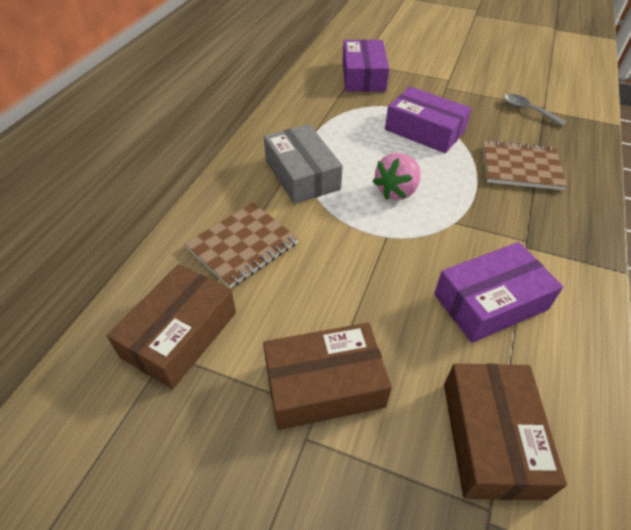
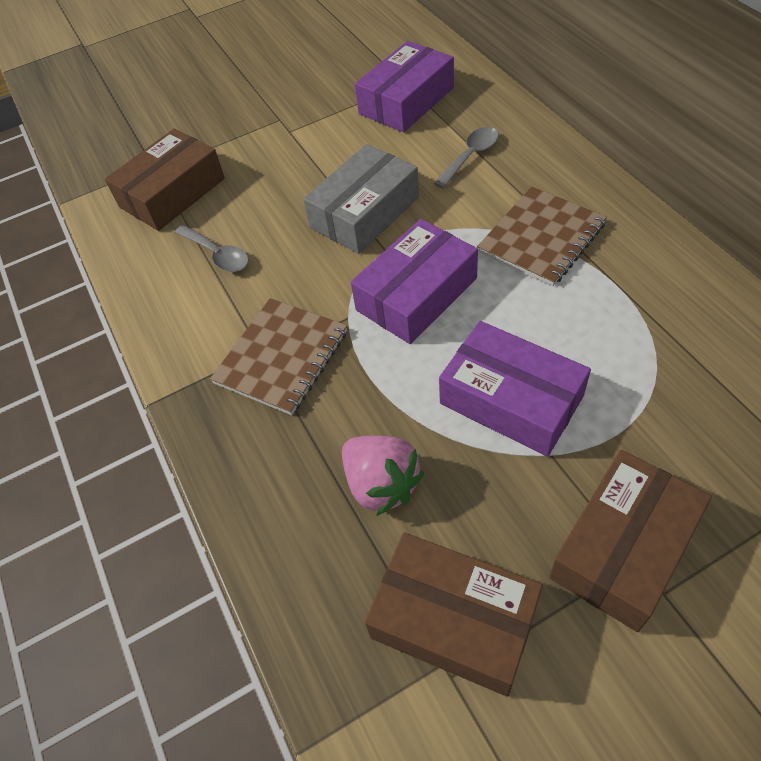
grey spoon: 1 -> 2

